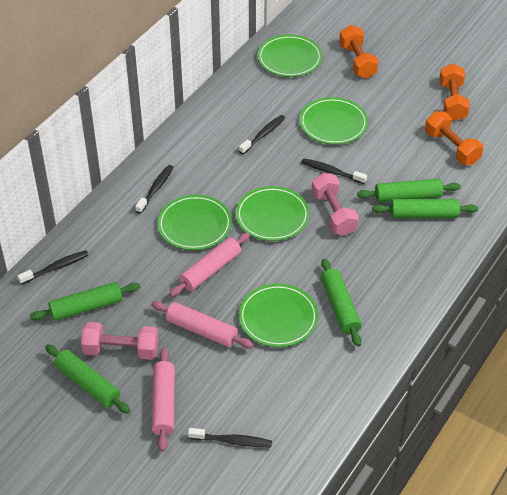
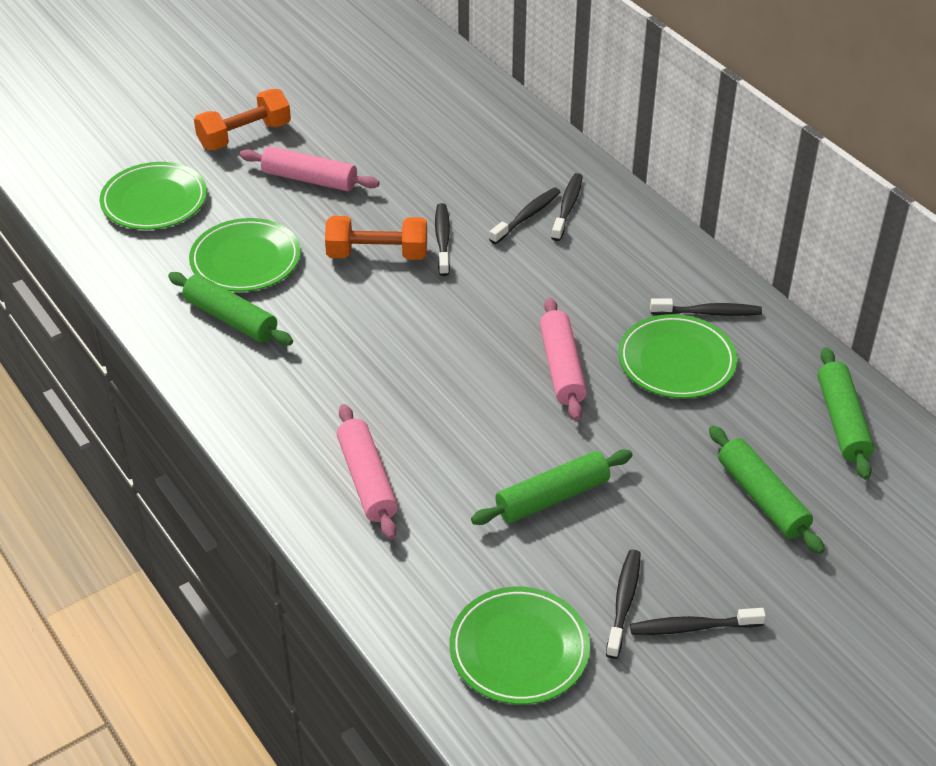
black toothbrush: 5 -> 6
green plate: 5 -> 4
green rolling pin: 5 -> 4
orange dumbbell: 3 -> 2
pink dumbbell: 2 -> 0

